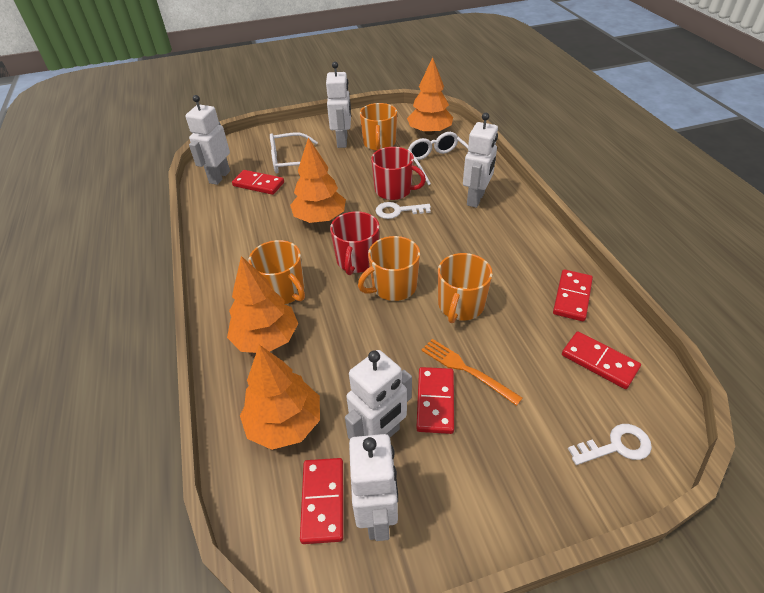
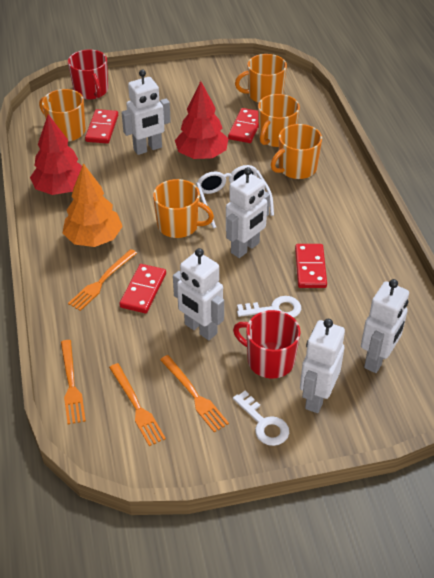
orange fork: 1 -> 4
orange mug: 4 -> 5
orange tree: 4 -> 1
red domino: 5 -> 4
red tree: 0 -> 2
white glasses: 2 -> 1

